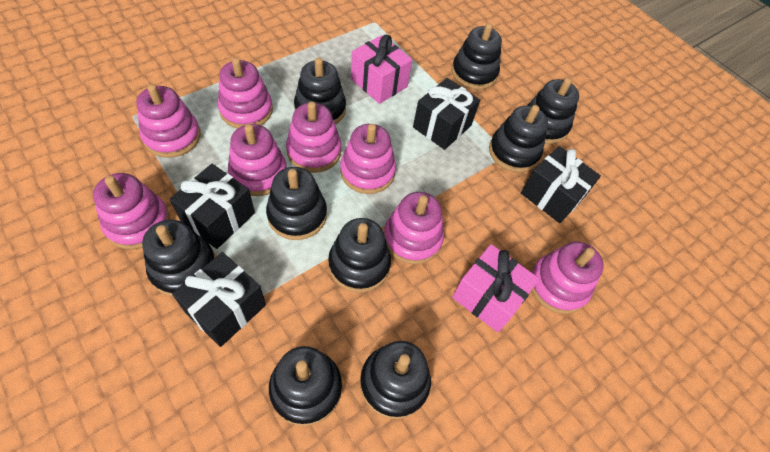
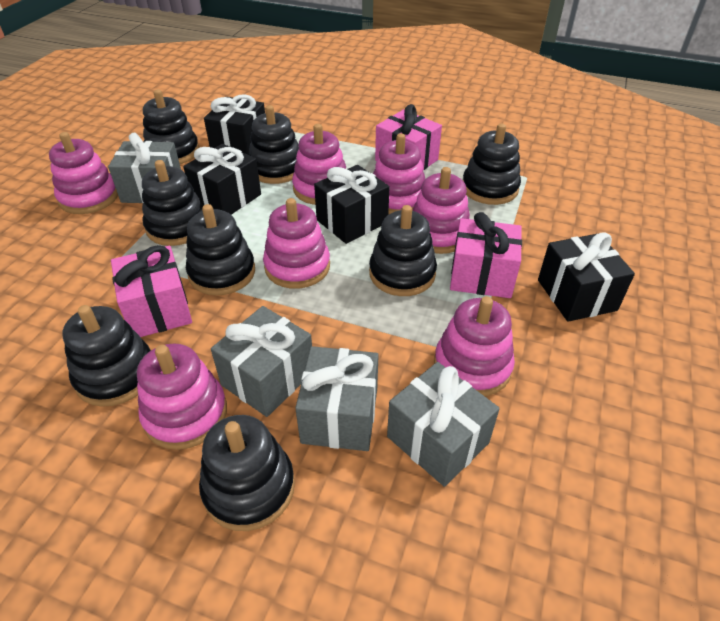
black stacking toy: 9 -> 8
grey gift: 0 -> 4
pink gift: 2 -> 3
pink stacking toy: 8 -> 7

